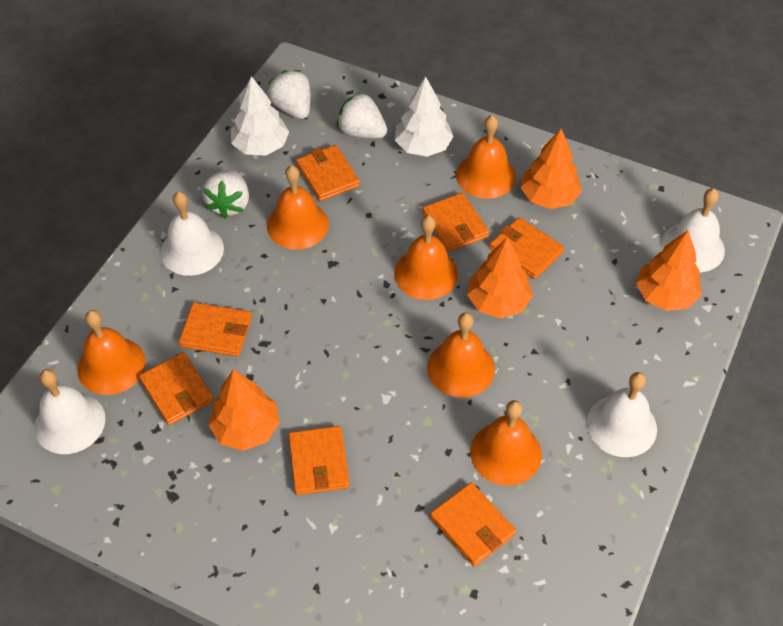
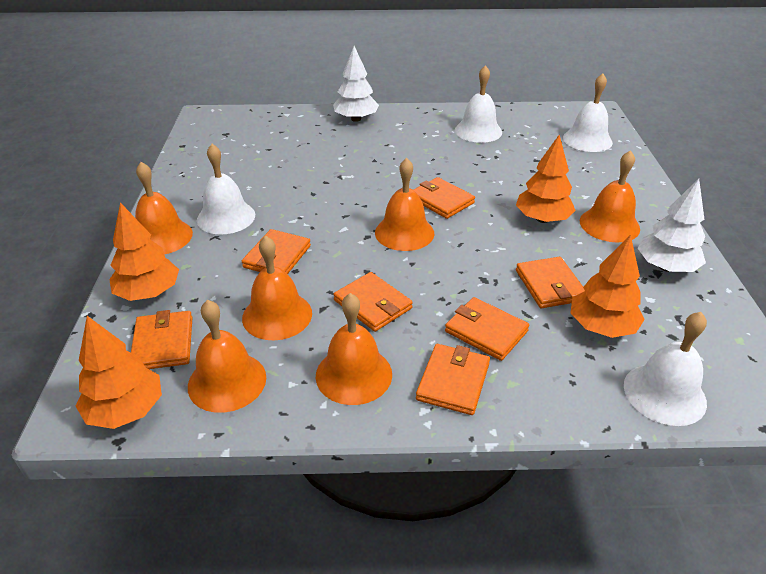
white strawberry: 3 -> 0

